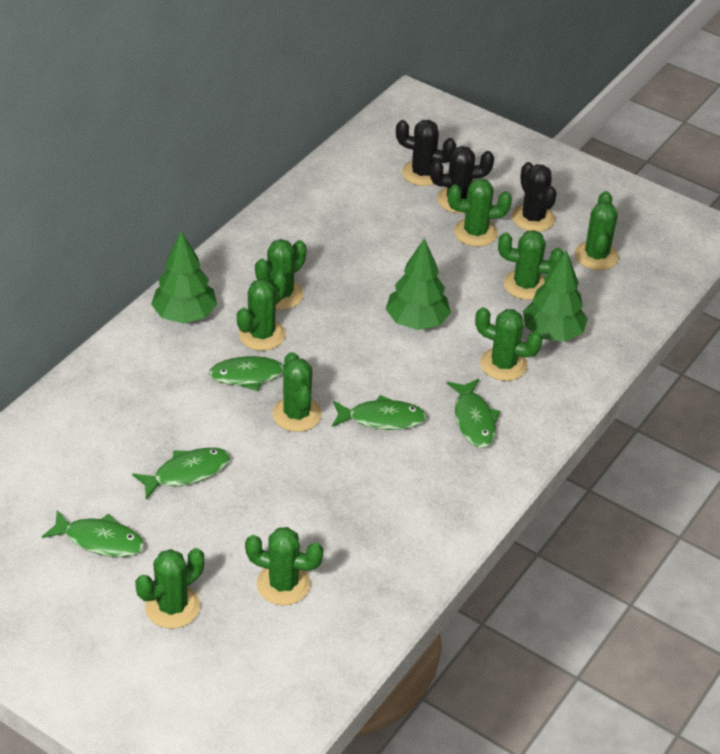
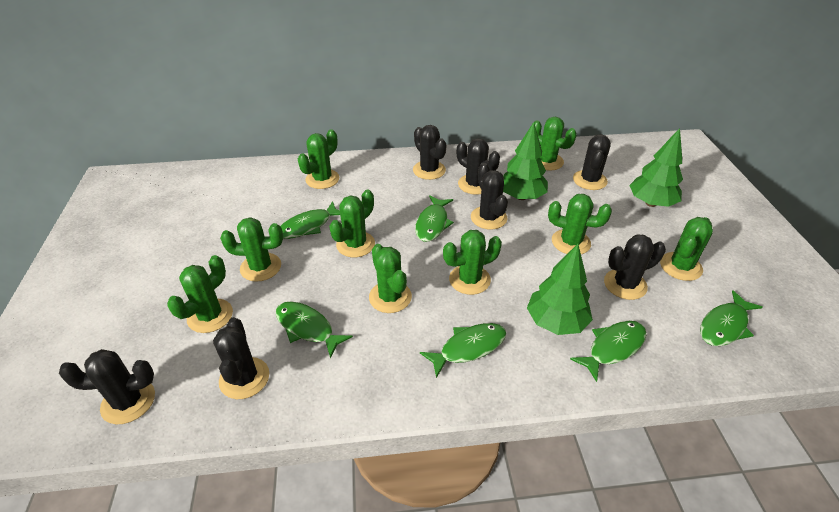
black cactus: 3 -> 7
green fish: 5 -> 6

